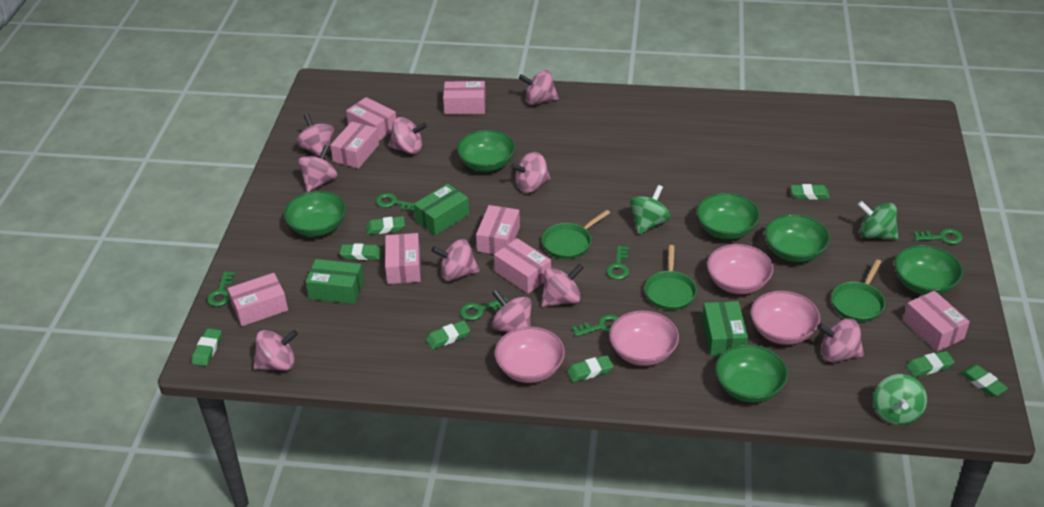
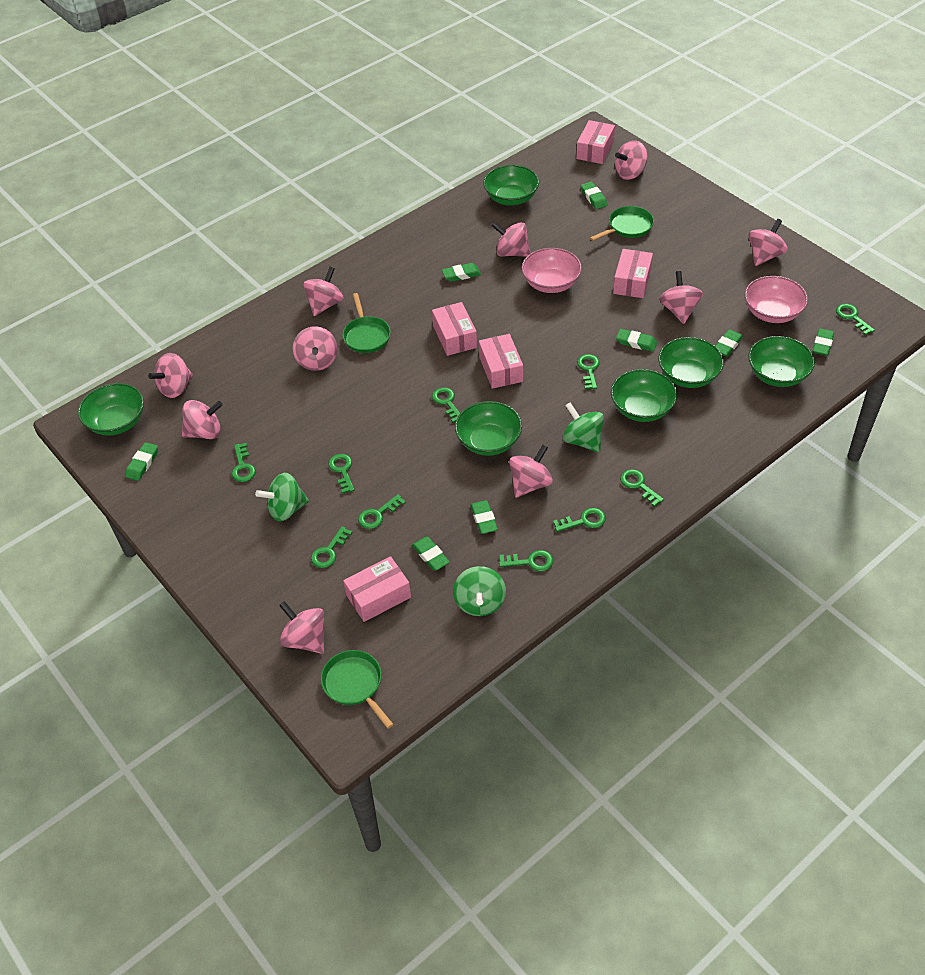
green box: 3 -> 0
green key: 6 -> 10
pink bowl: 4 -> 2
pink box: 8 -> 5

